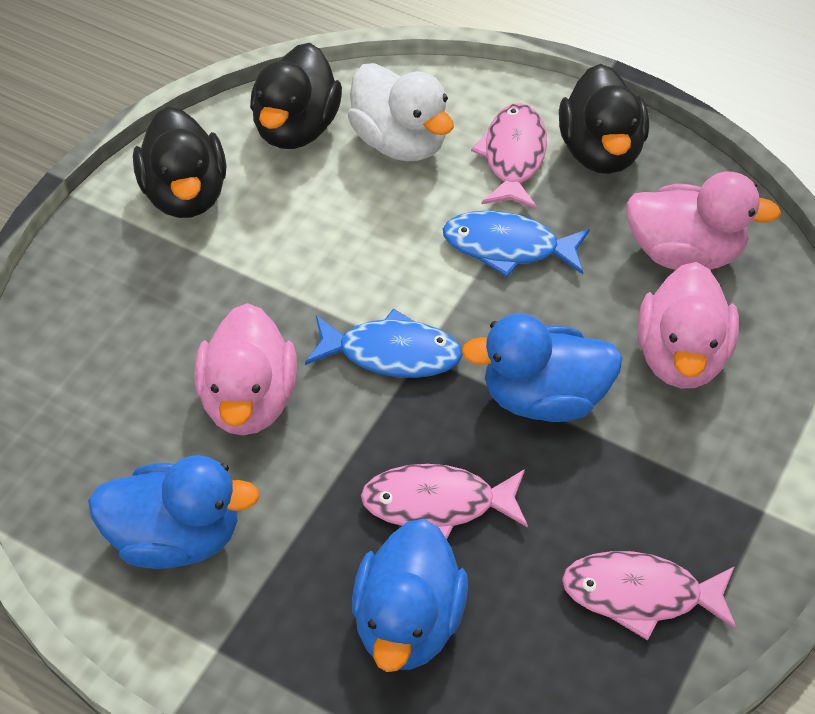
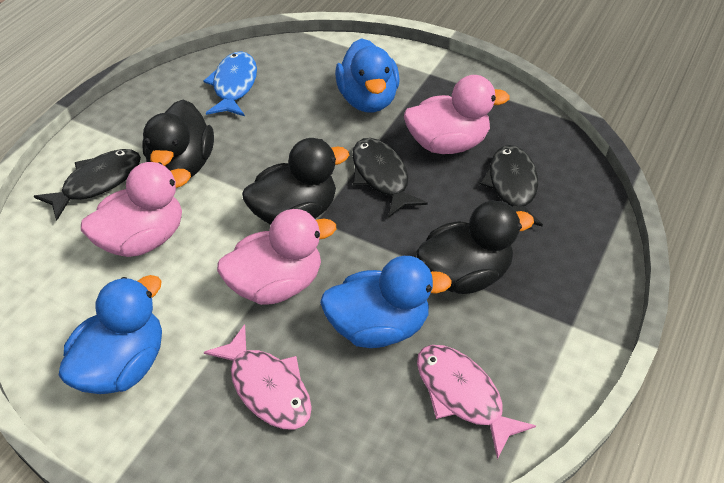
black fish: 0 -> 3
blue fish: 2 -> 1
pink fish: 3 -> 2
white duck: 1 -> 0

